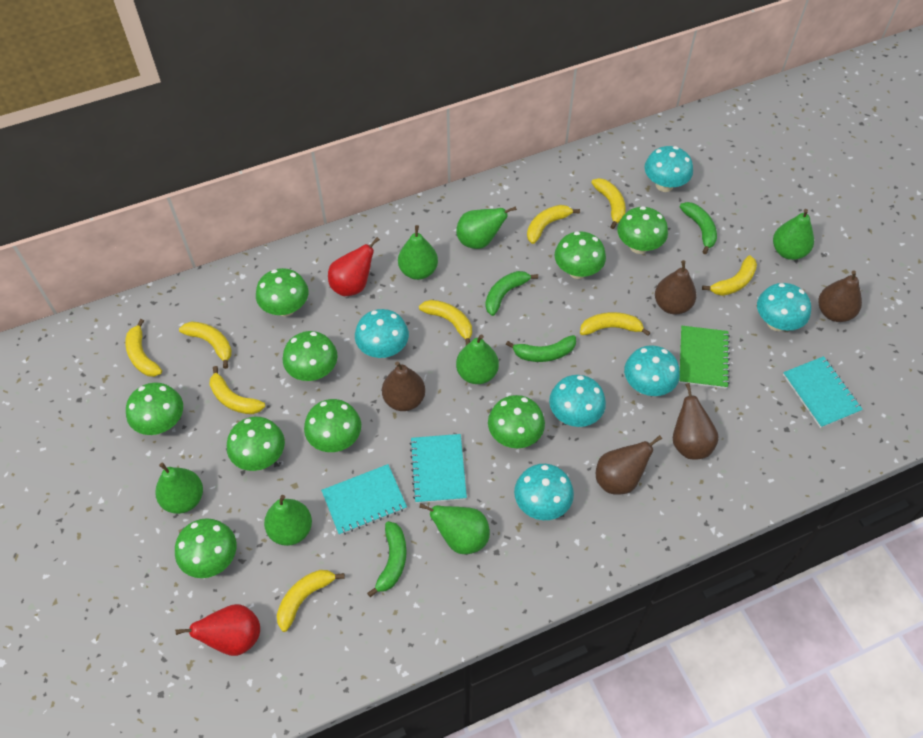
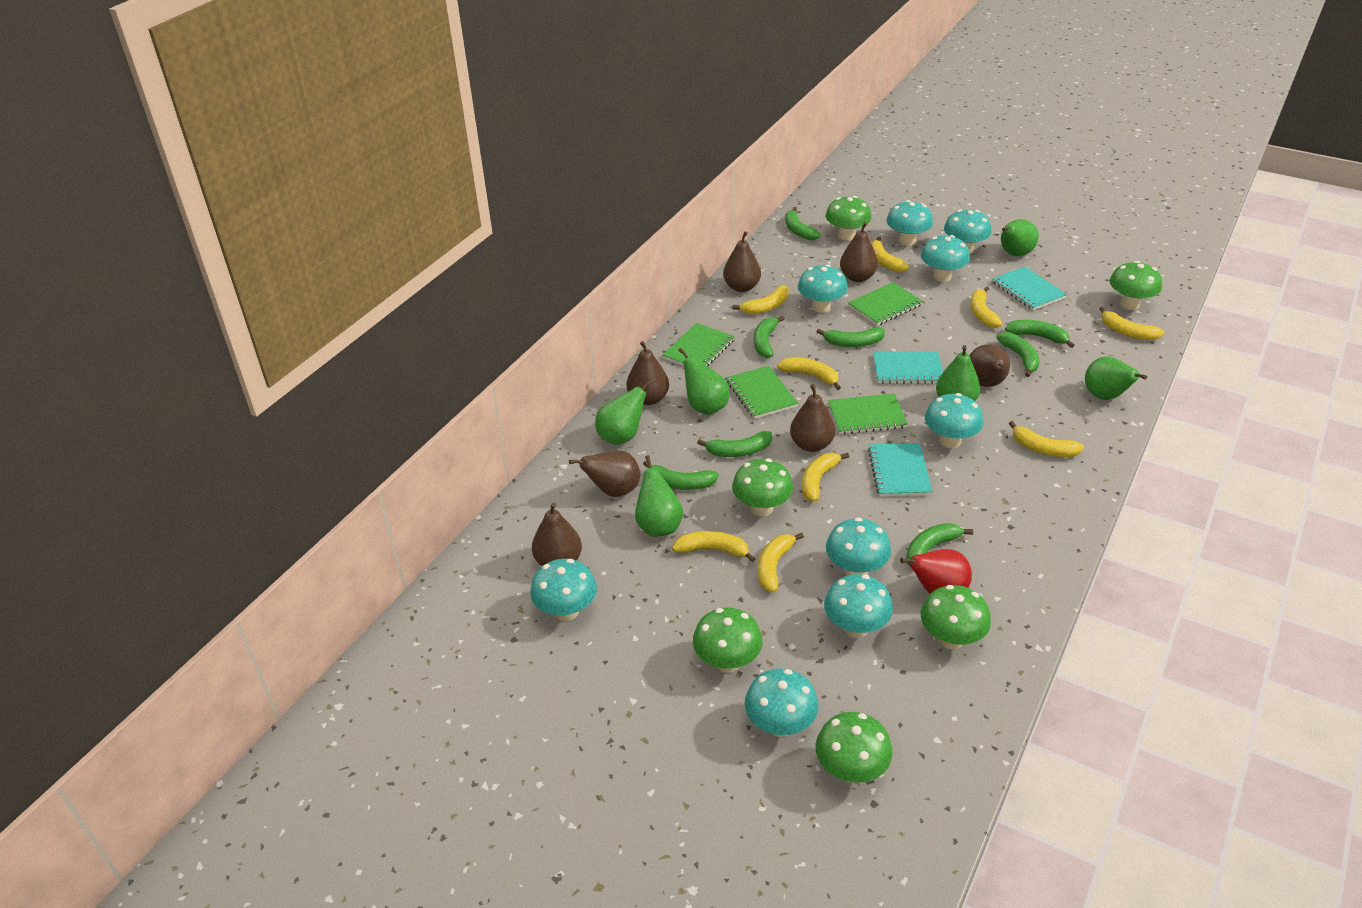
brown pear: 5 -> 7
green banana: 4 -> 8
green mushroom: 9 -> 6
green notebook: 1 -> 4
green pear: 7 -> 6
red pear: 2 -> 1
turquoise mushroom: 6 -> 9

